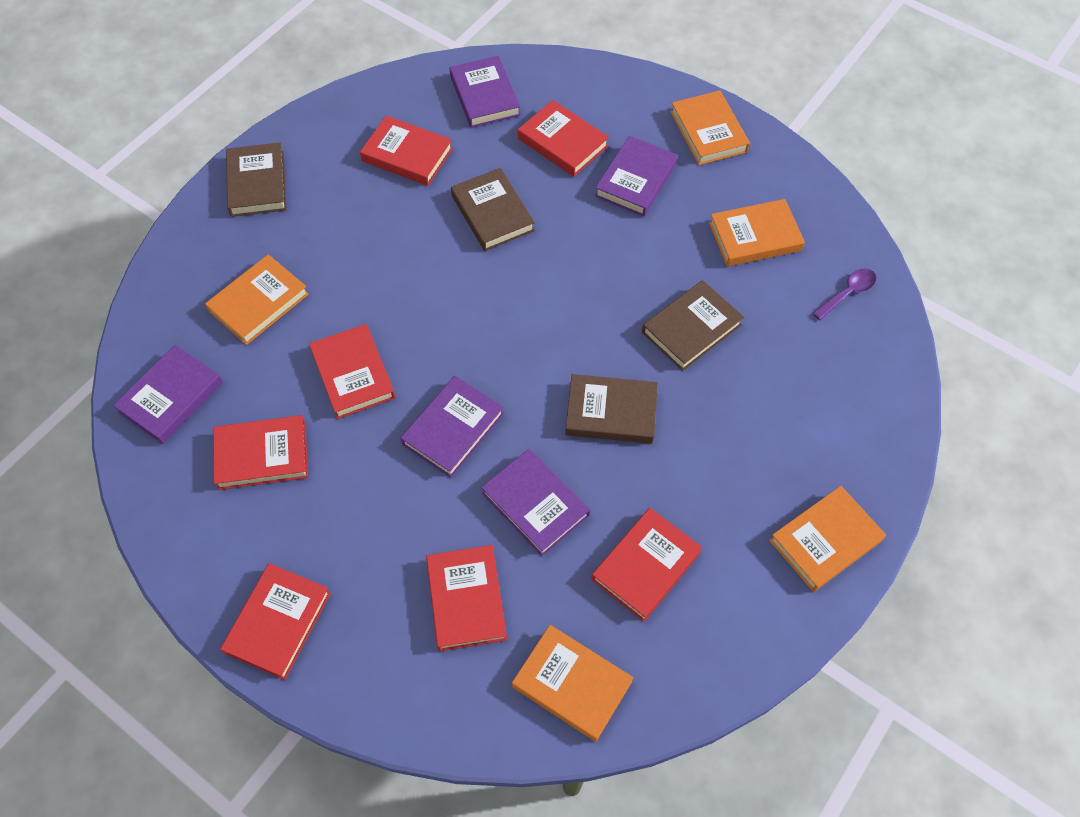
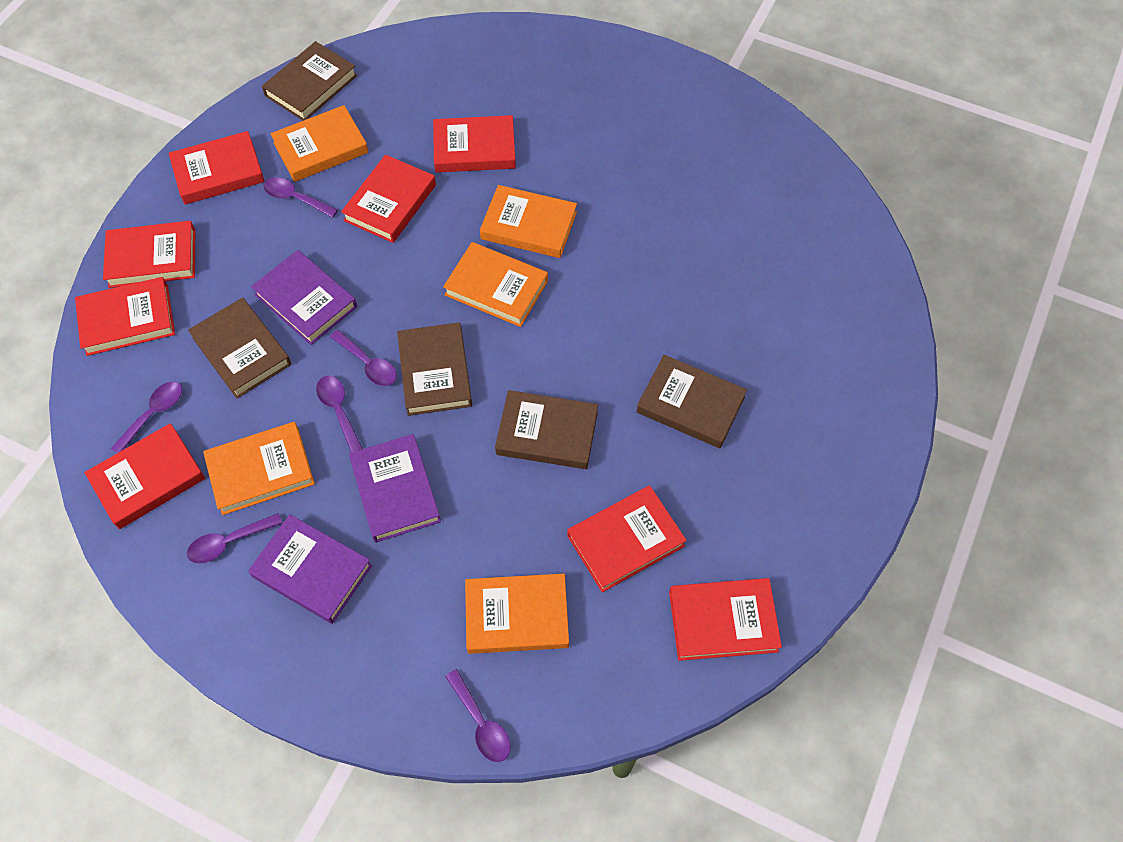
brown book: 4 -> 5
purple book: 5 -> 3
purple spoon: 1 -> 6
red book: 7 -> 8

